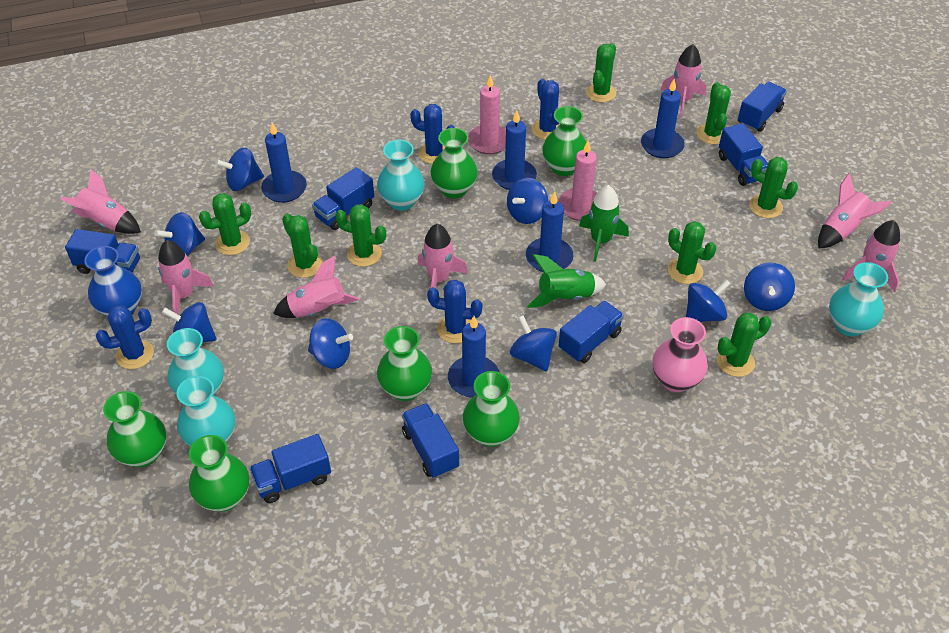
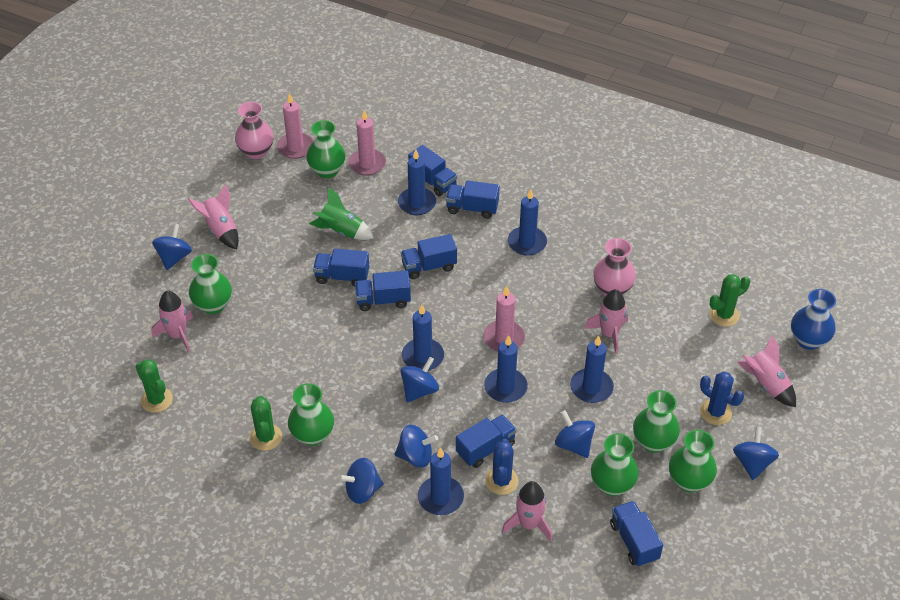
blue cactus: 4 -> 2
blue candle: 5 -> 6
blue spinning top: 8 -> 6
green cactus: 8 -> 3
green rocket: 2 -> 1
pink candle: 2 -> 3
pink rocket: 7 -> 5
pink vase: 1 -> 2
turquoise vase: 4 -> 0

